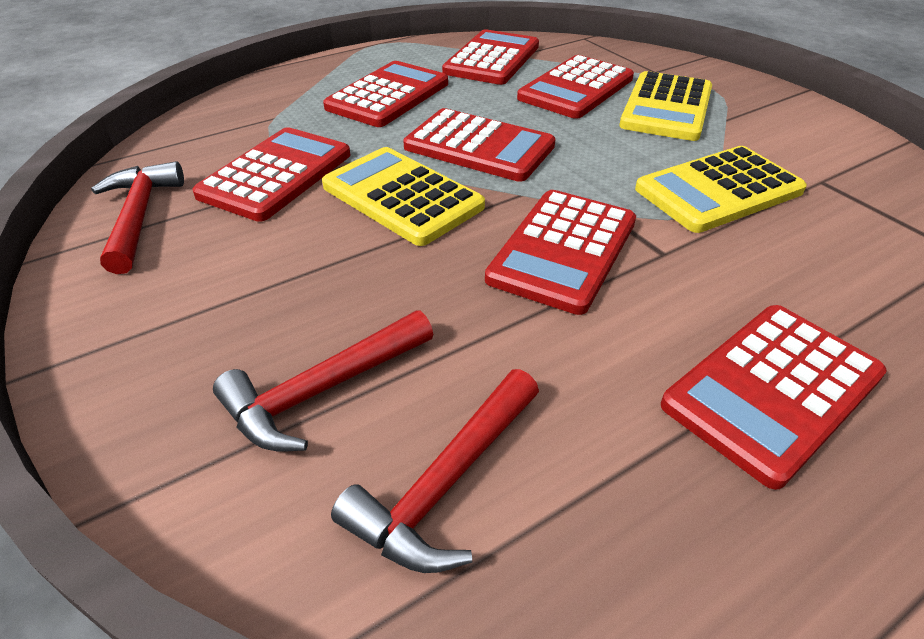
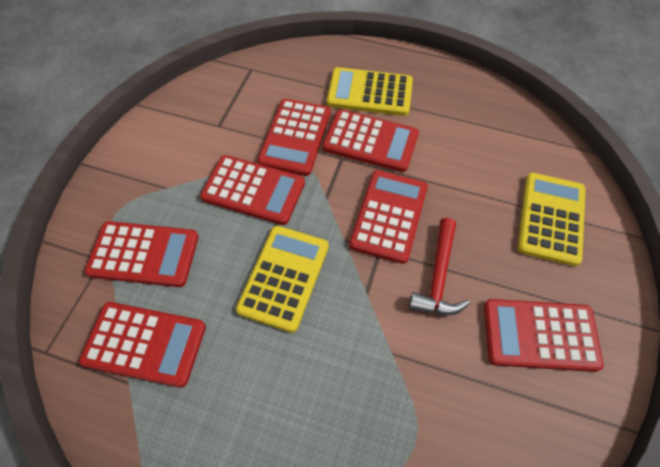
red hammer: 3 -> 1

